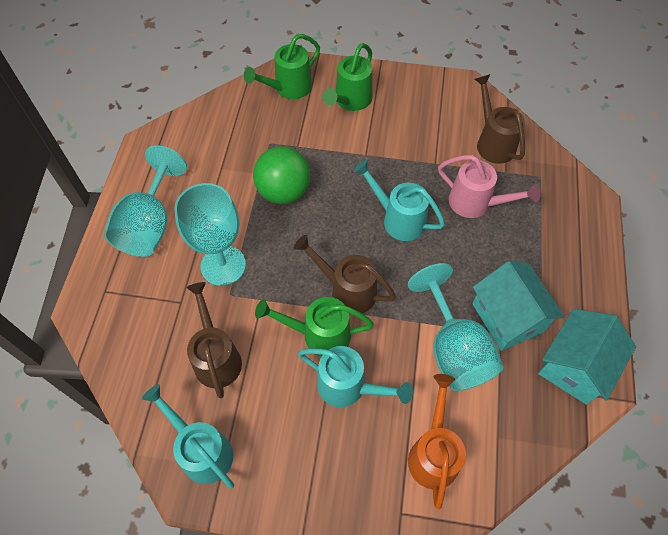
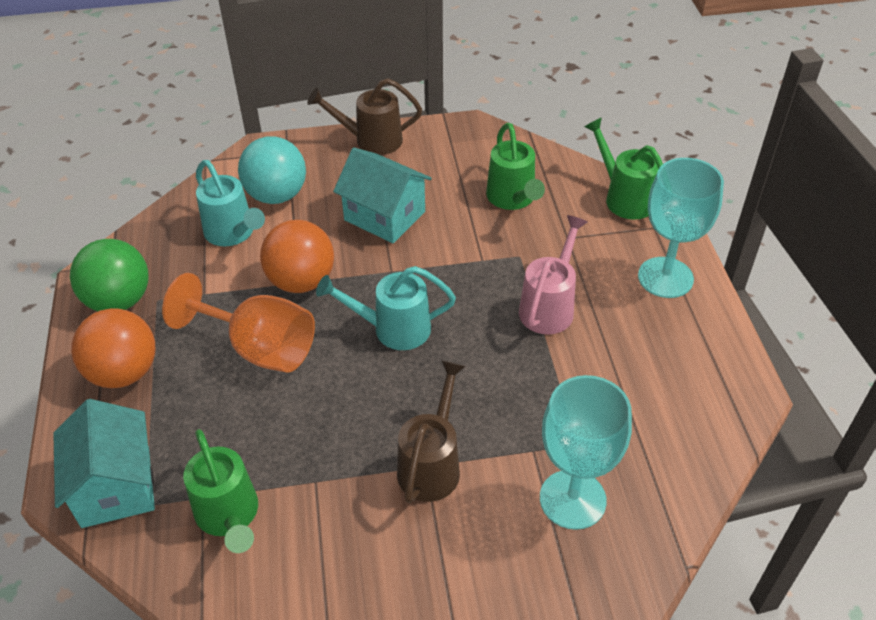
brown watering can: 3 -> 2
orange ball: 0 -> 2
orange goblet: 0 -> 1
orange watering can: 1 -> 0
turquoise ball: 0 -> 1
turquoise goblet: 3 -> 2
turquoise watering can: 3 -> 2

